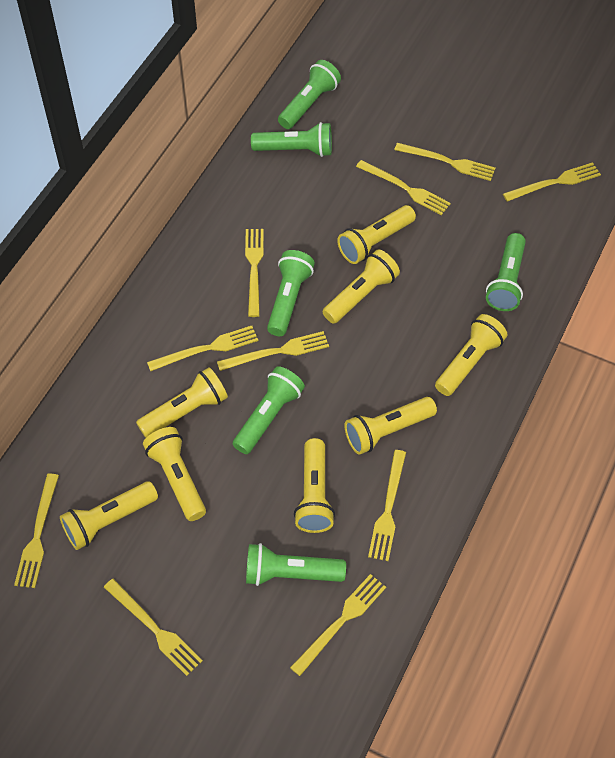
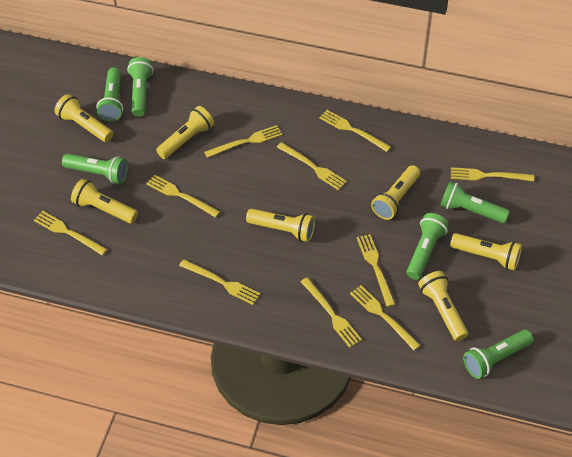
yellow flashlight: 8 -> 7

